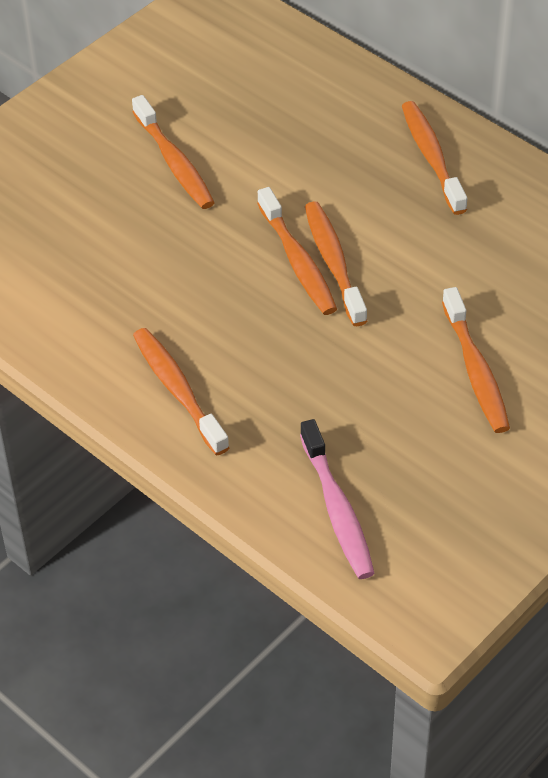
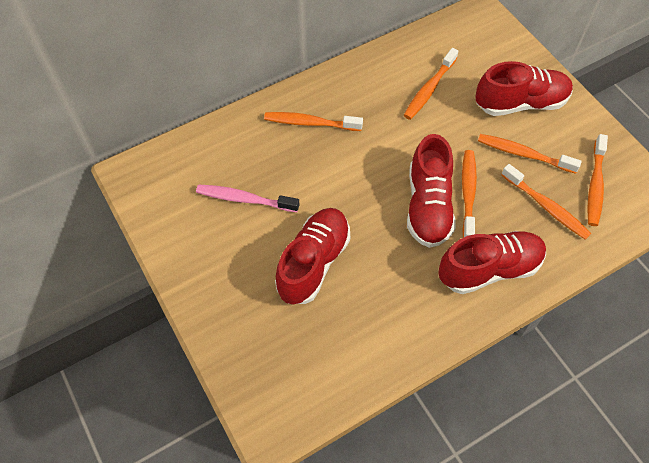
red shoe: 0 -> 4

